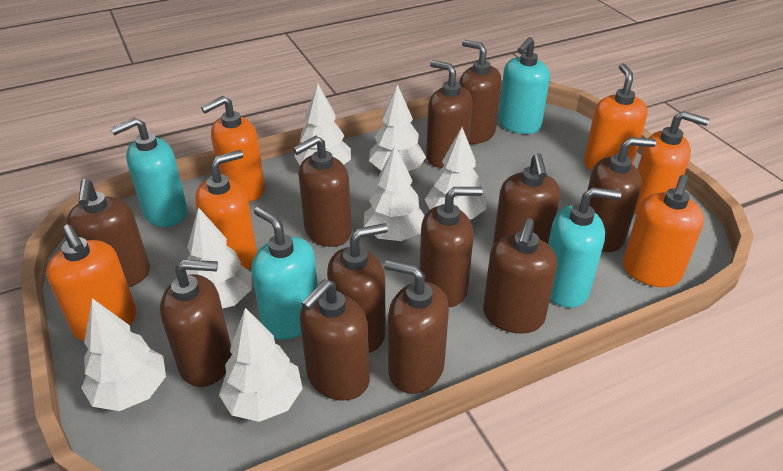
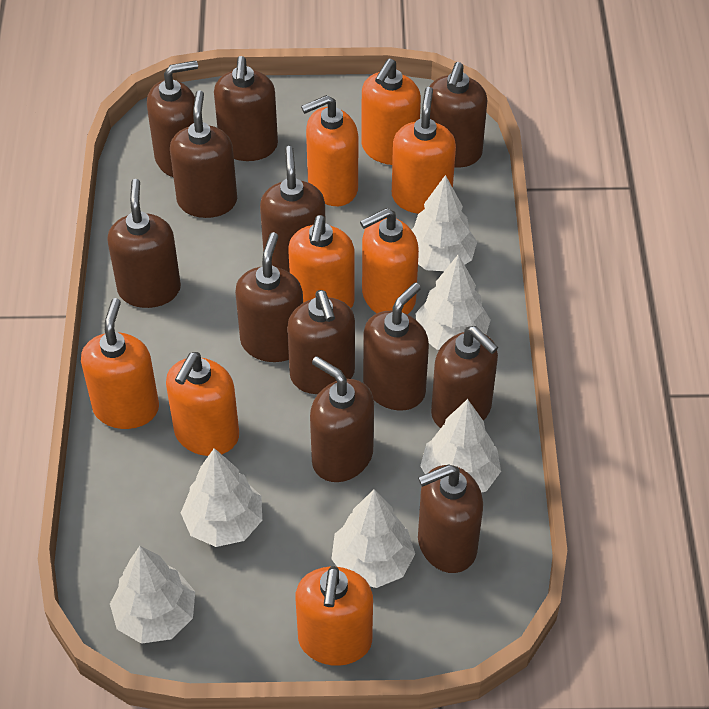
orange soap dispenser: 6 -> 8
turquoise soap dispenser: 4 -> 0
white tree: 7 -> 6

